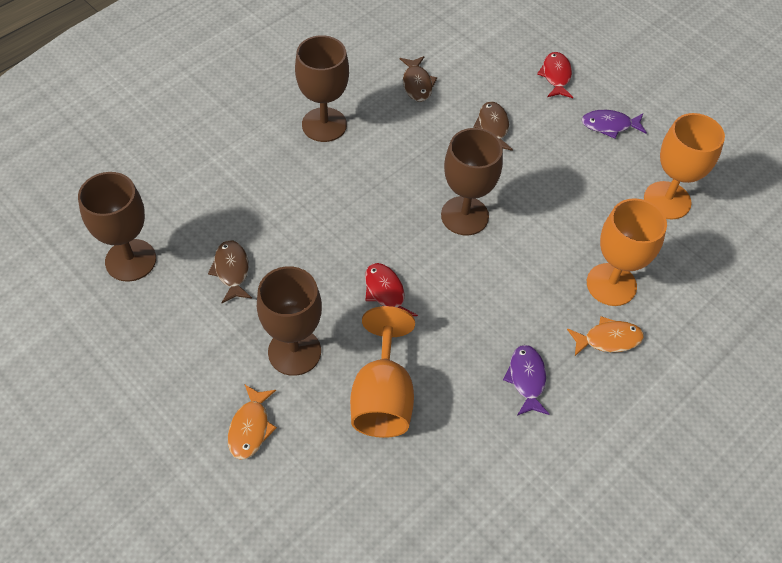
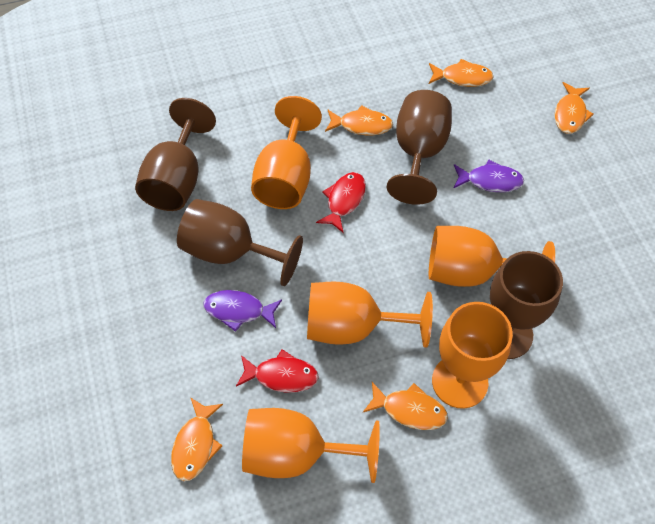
brown fish: 3 -> 0
orange fish: 2 -> 5
orange goblet: 3 -> 5

